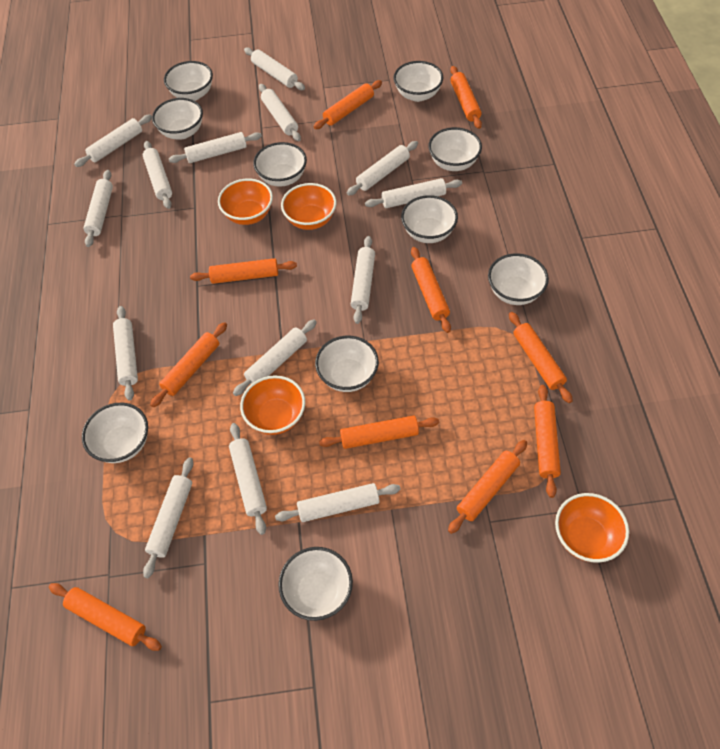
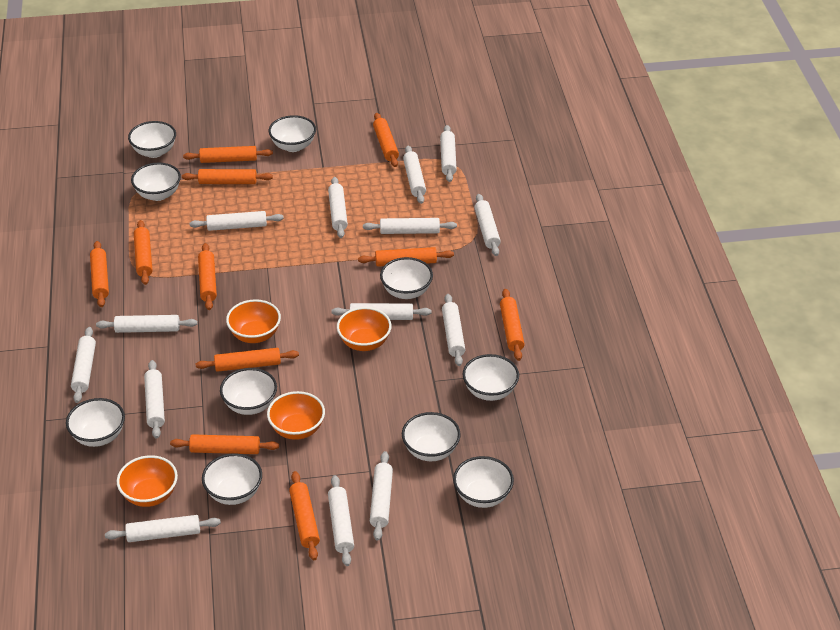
orange rolling pin: 10 -> 11

